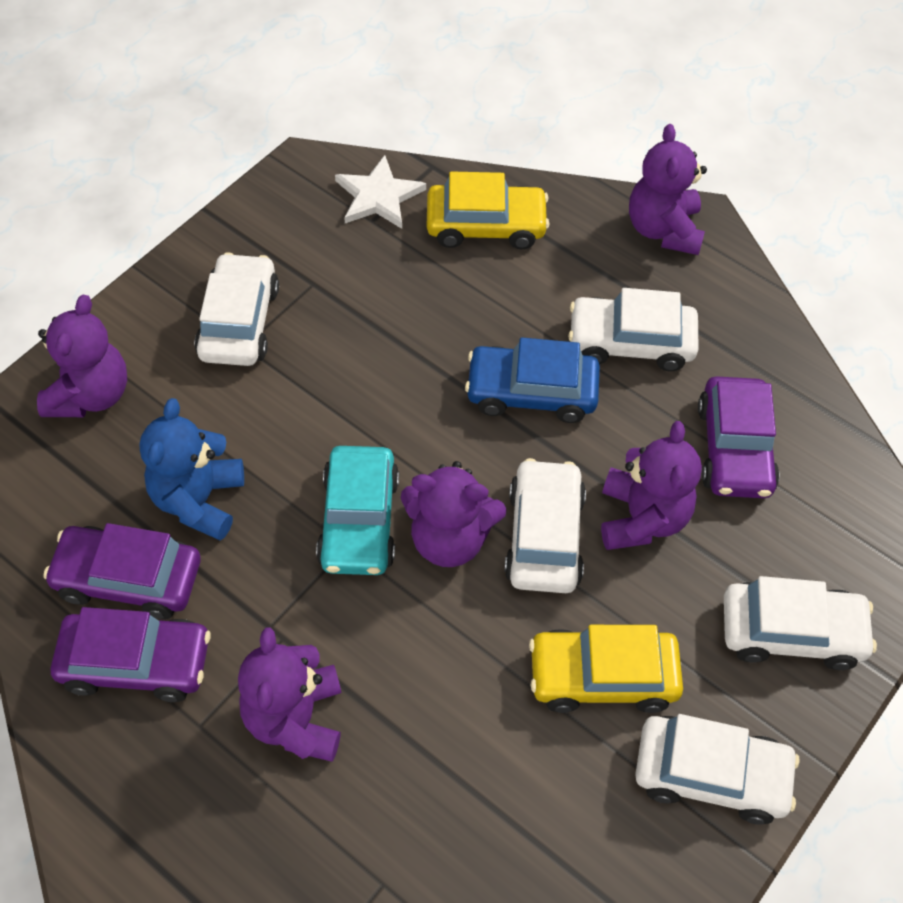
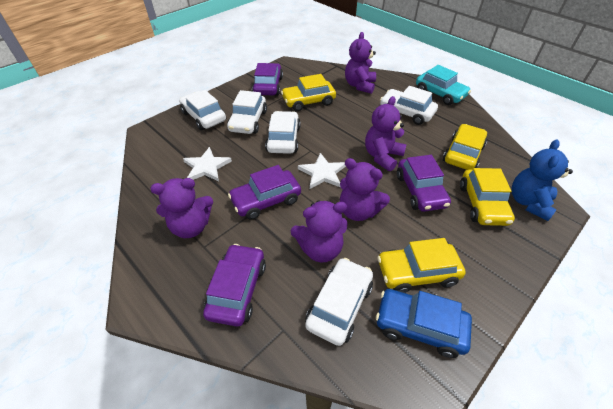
purple car: 3 -> 4
white star: 1 -> 2
yellow car: 2 -> 4

